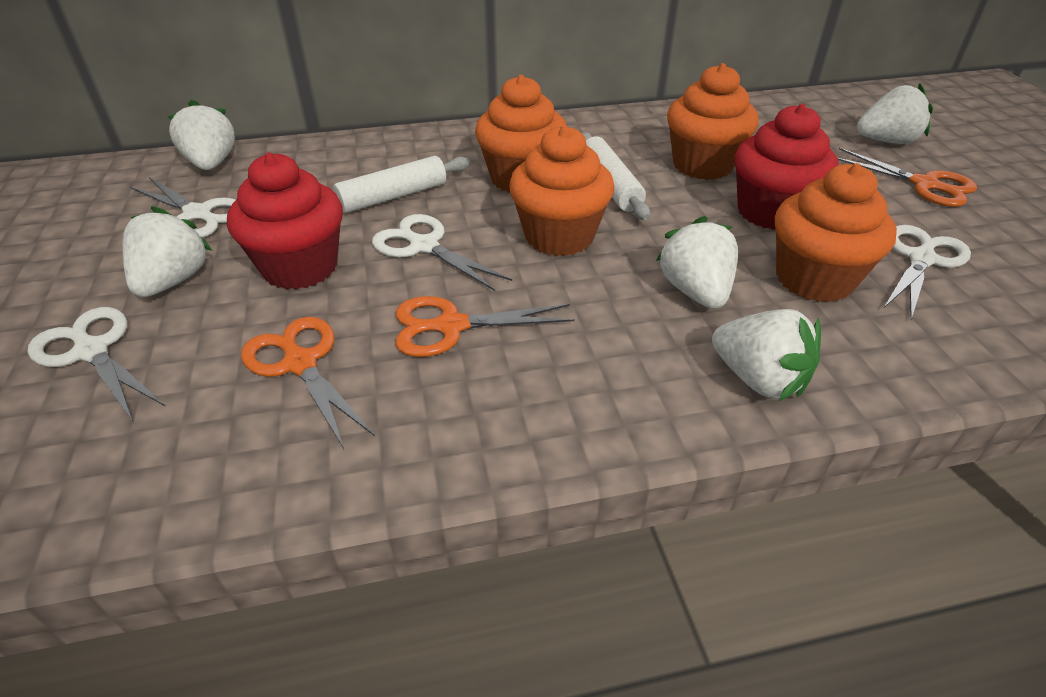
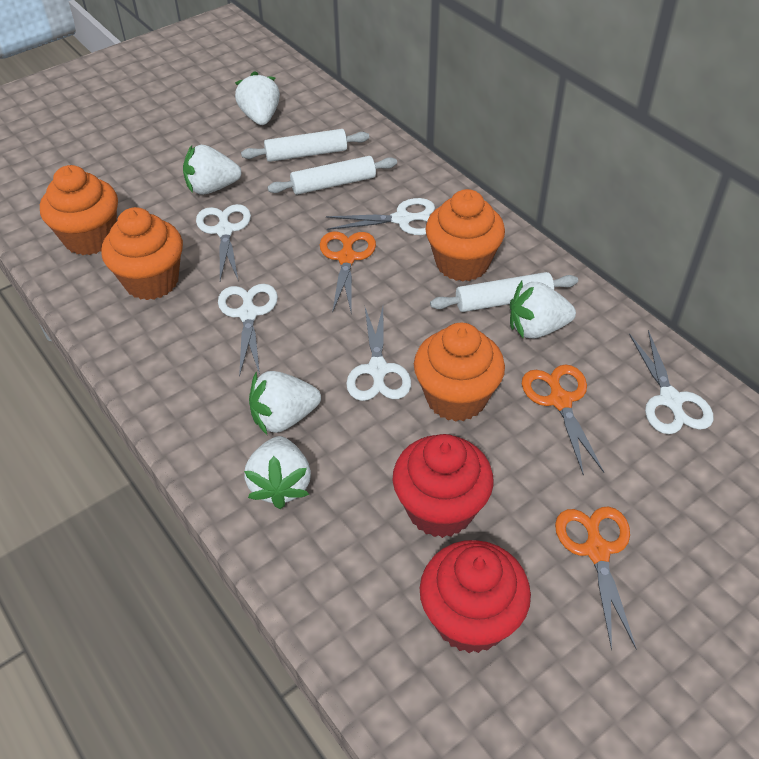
white rolling pin: 2 -> 3
white scissors: 4 -> 5

